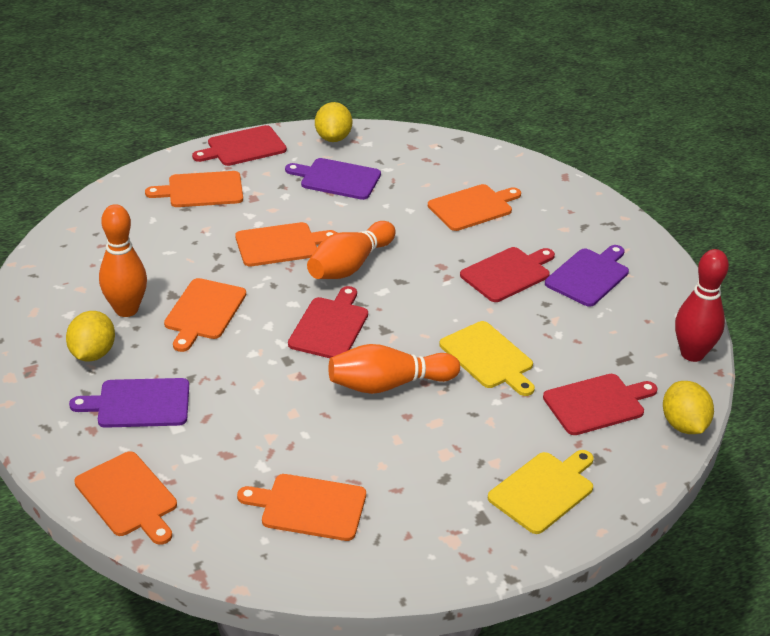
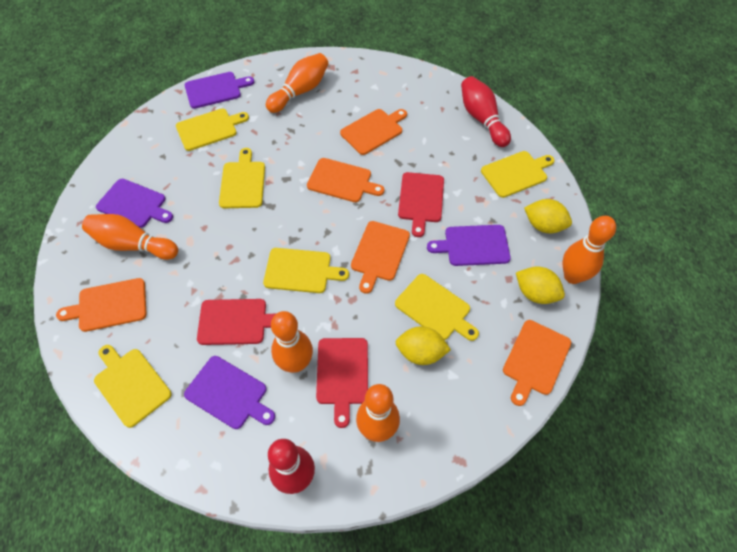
orange bowling pin: 3 -> 5
orange cutting board: 6 -> 5
purple cutting board: 3 -> 4
red bowling pin: 1 -> 2
red cutting board: 4 -> 3
yellow cutting board: 2 -> 6

